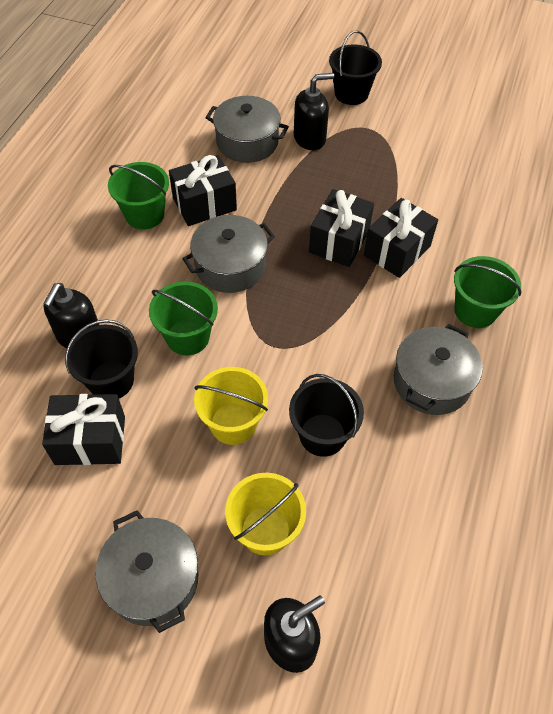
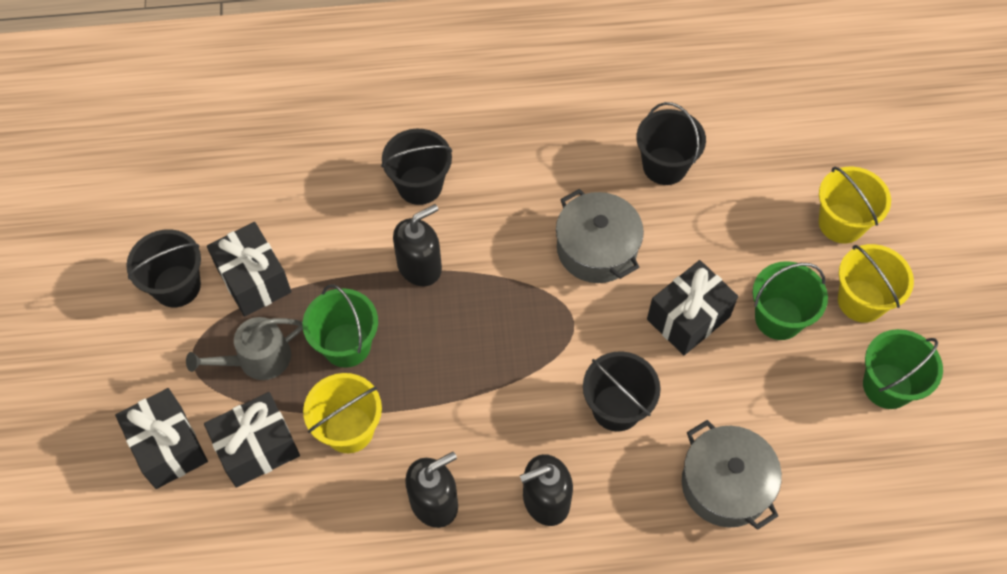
black bucket: 3 -> 4
grey pot: 4 -> 2
grey watering can: 0 -> 1
yellow bucket: 2 -> 3

